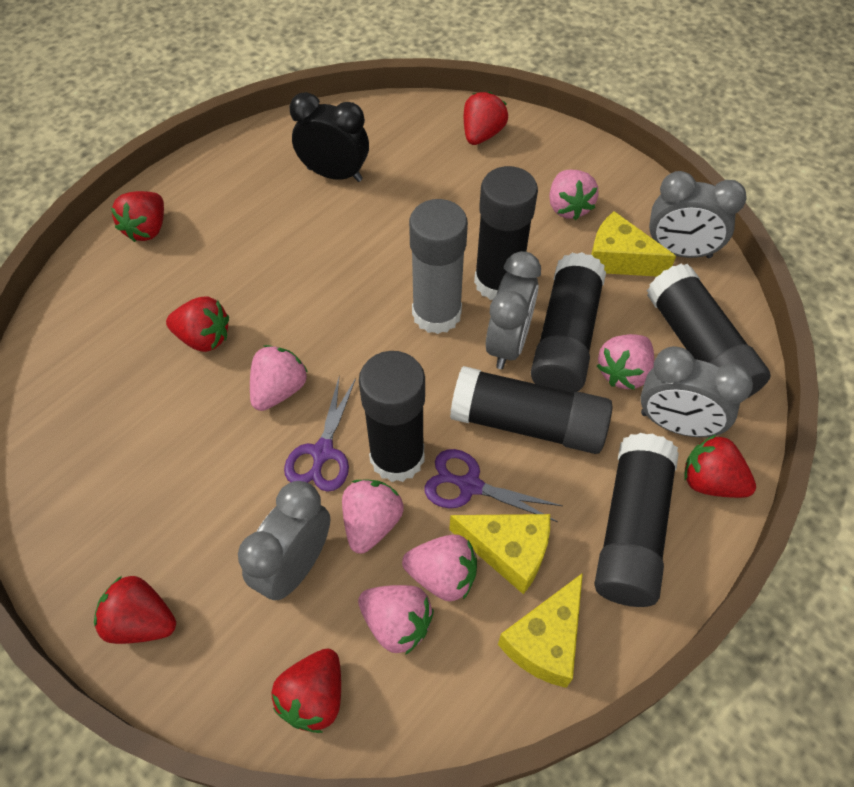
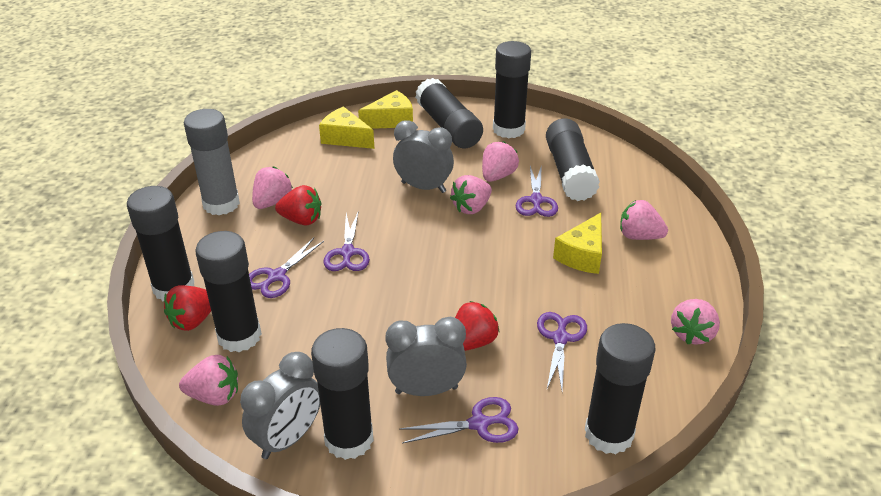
black clock: 1 -> 0
black glue stick: 6 -> 7
grey clock: 4 -> 3
purple scissors: 2 -> 5
red strawberry: 6 -> 3

